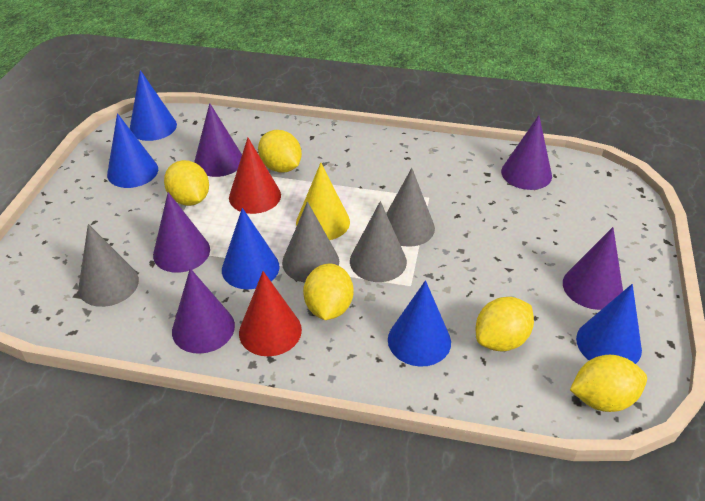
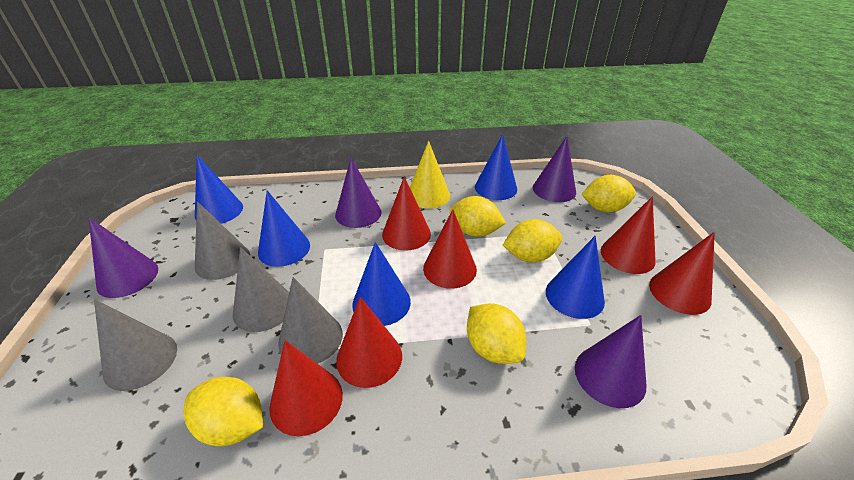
purple cone: 5 -> 4
red cone: 2 -> 6

